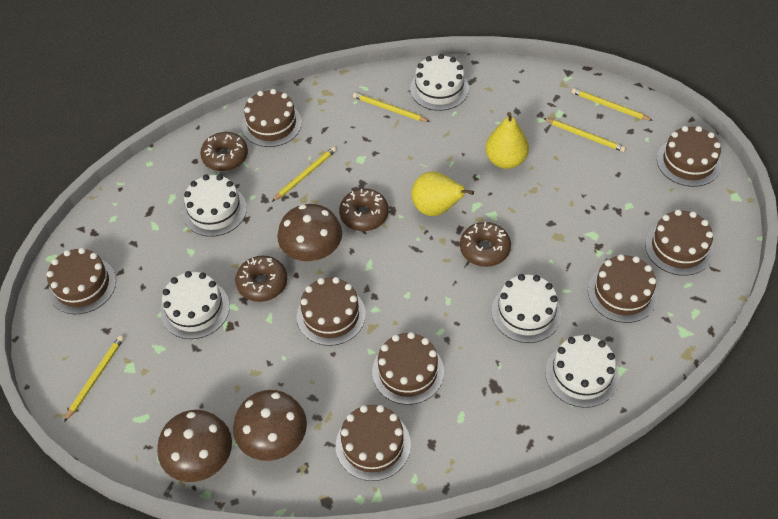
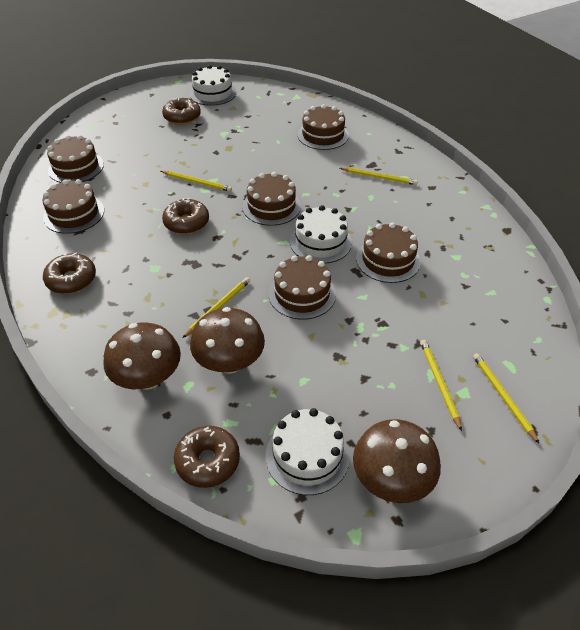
brown cake: 8 -> 6
white cake: 5 -> 3
yellow pear: 2 -> 0

